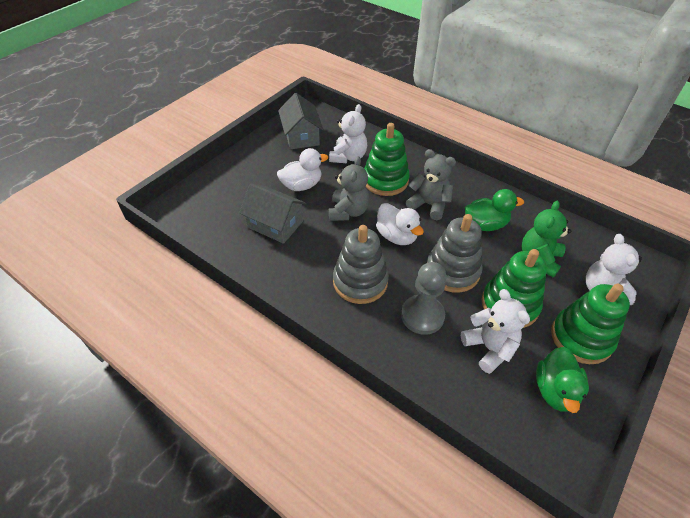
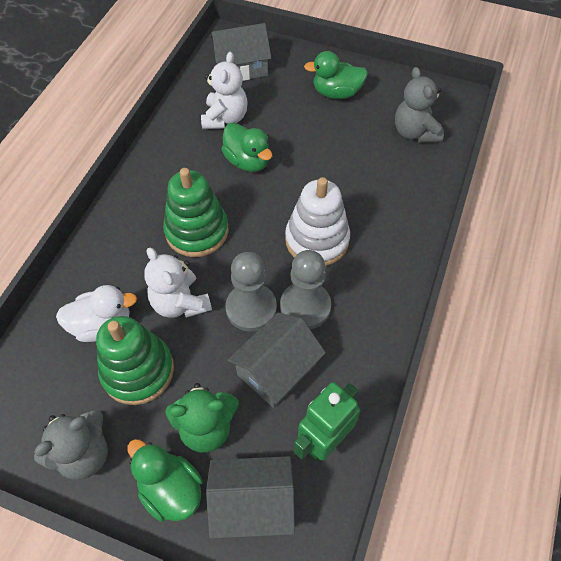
green duck: 2 -> 3
green robot: 0 -> 1
green stacking toy: 3 -> 2
grey house: 2 -> 3
grey pawn: 1 -> 2
grey stacking toy: 2 -> 0
white duck: 2 -> 1
white stacking toy: 0 -> 1
white teddy bear: 3 -> 2

